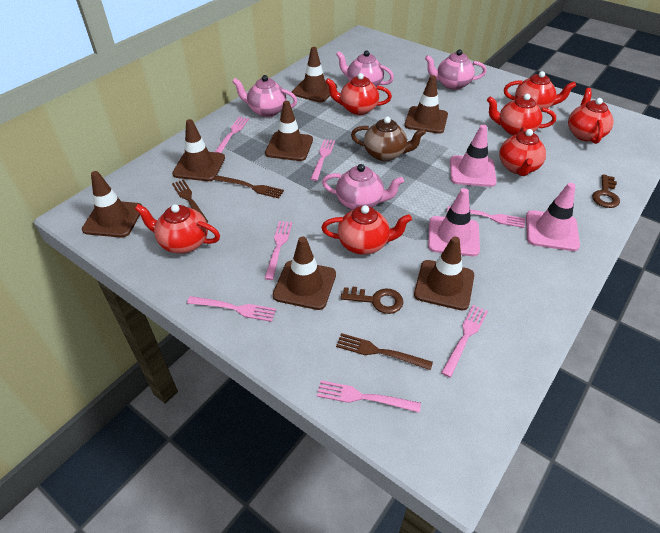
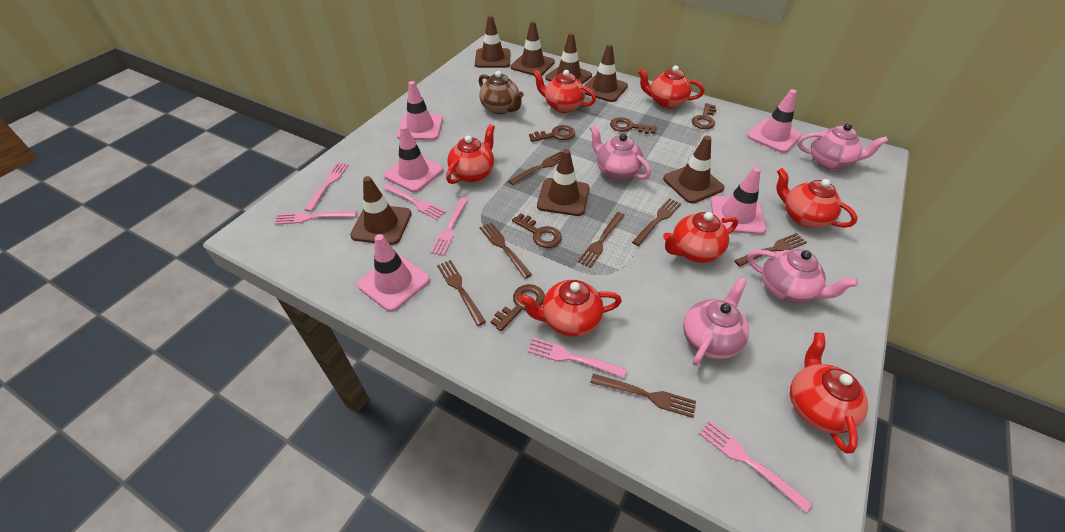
brown fork: 3 -> 7
brown key: 2 -> 5
pink fork: 7 -> 6
pink traffic cone: 3 -> 5

